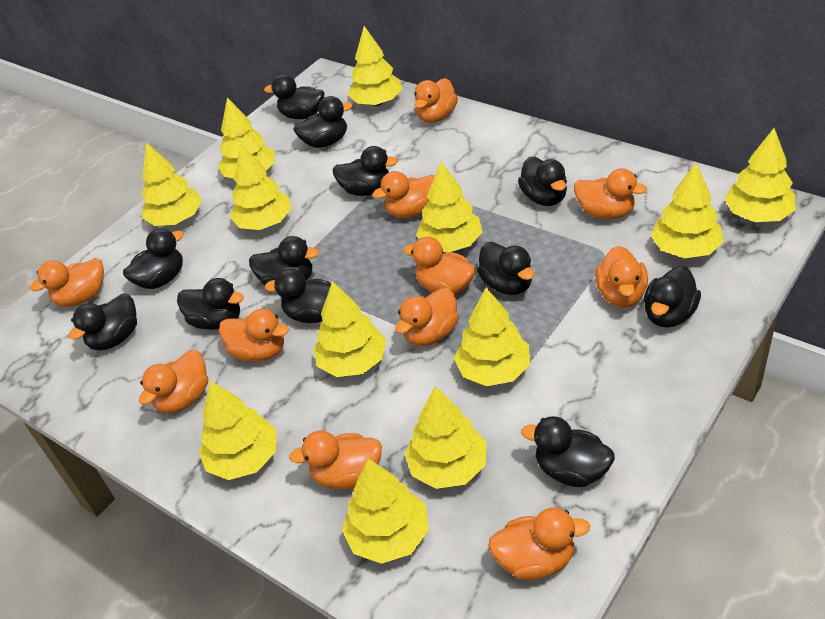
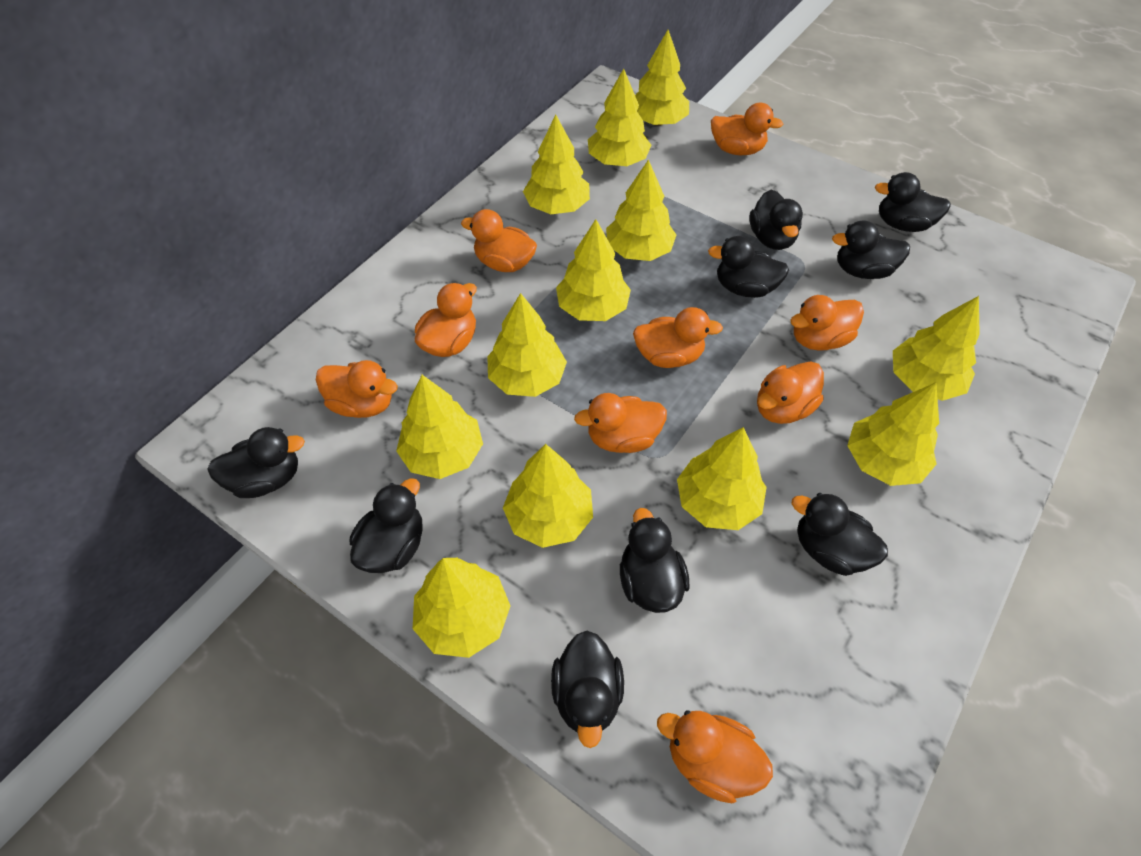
black duck: 12 -> 9
orange duck: 11 -> 9

